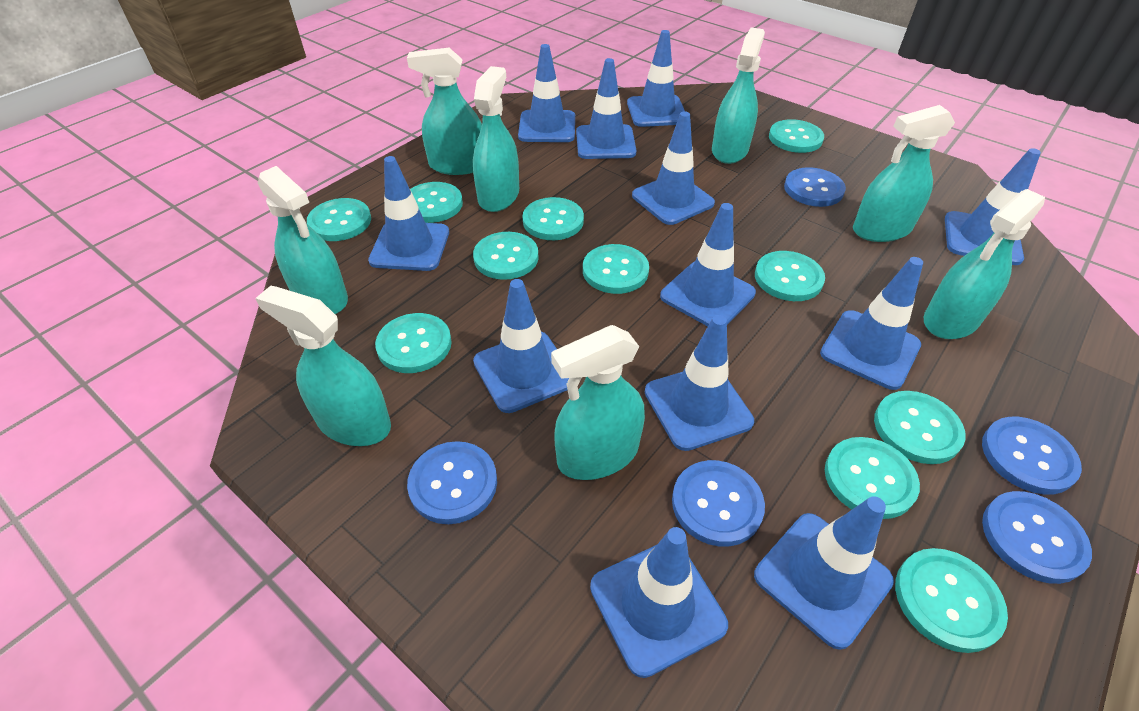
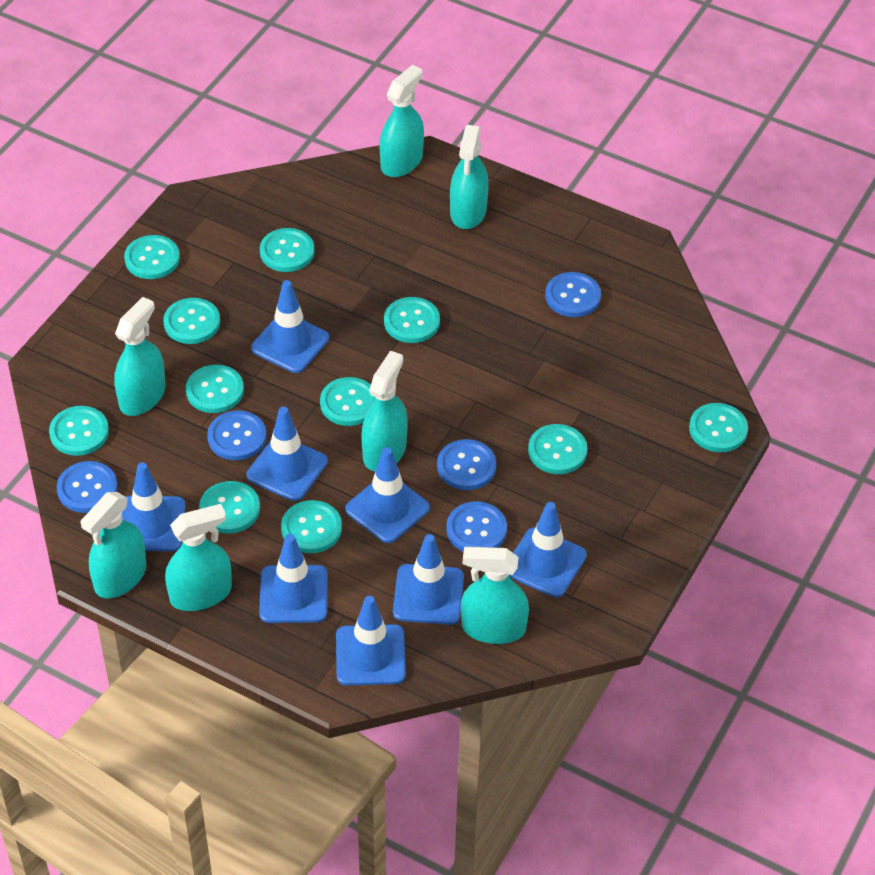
blue traffic cone: 12 -> 8
turquoise spray bottle: 8 -> 7

